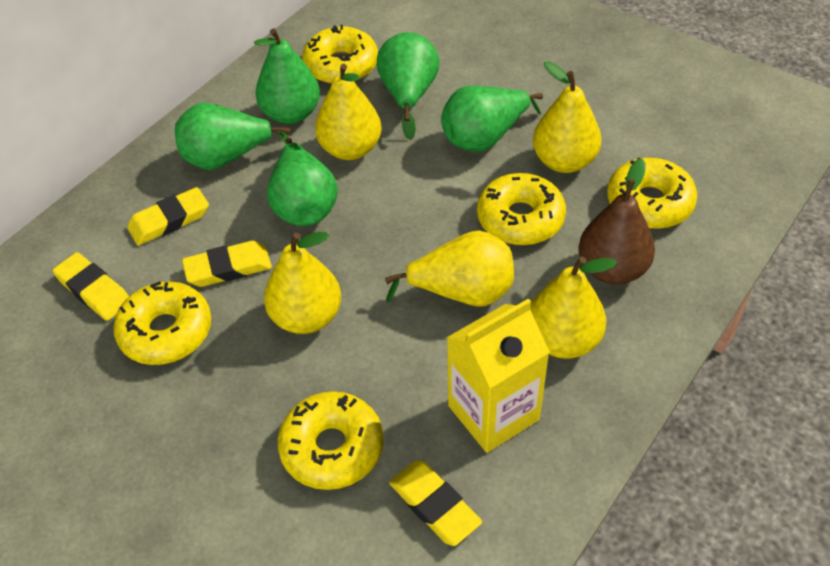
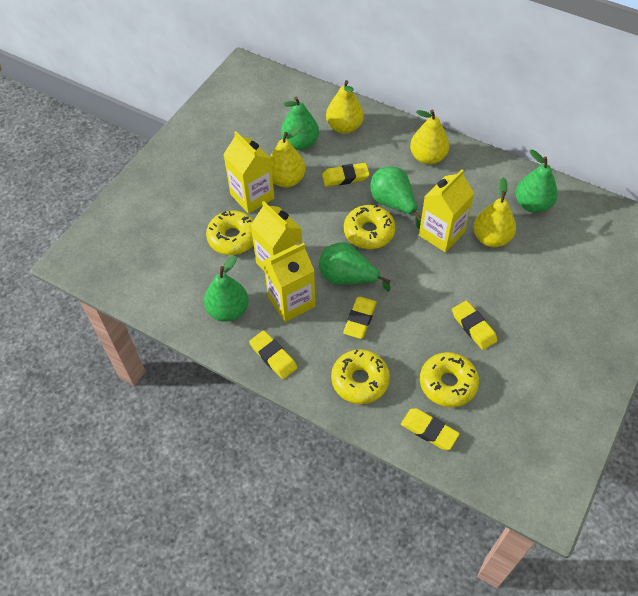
brown pear: 1 -> 0
yellow carton: 1 -> 4
yellow donut: 5 -> 4
yellow eraser: 4 -> 5
yellow pear: 5 -> 4

